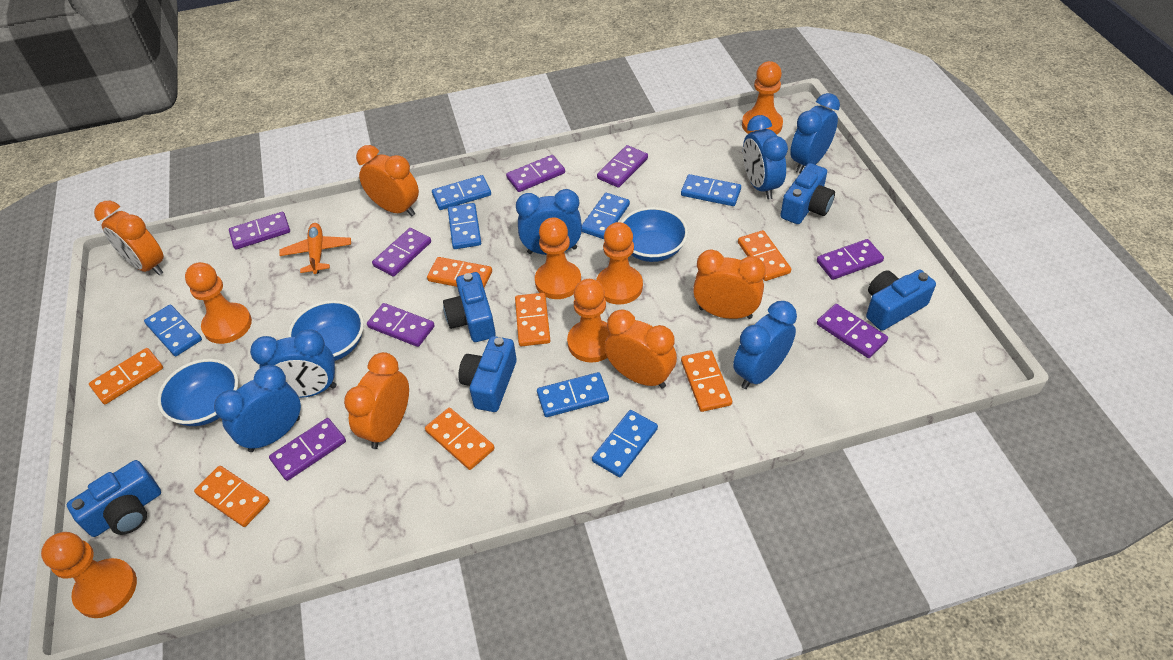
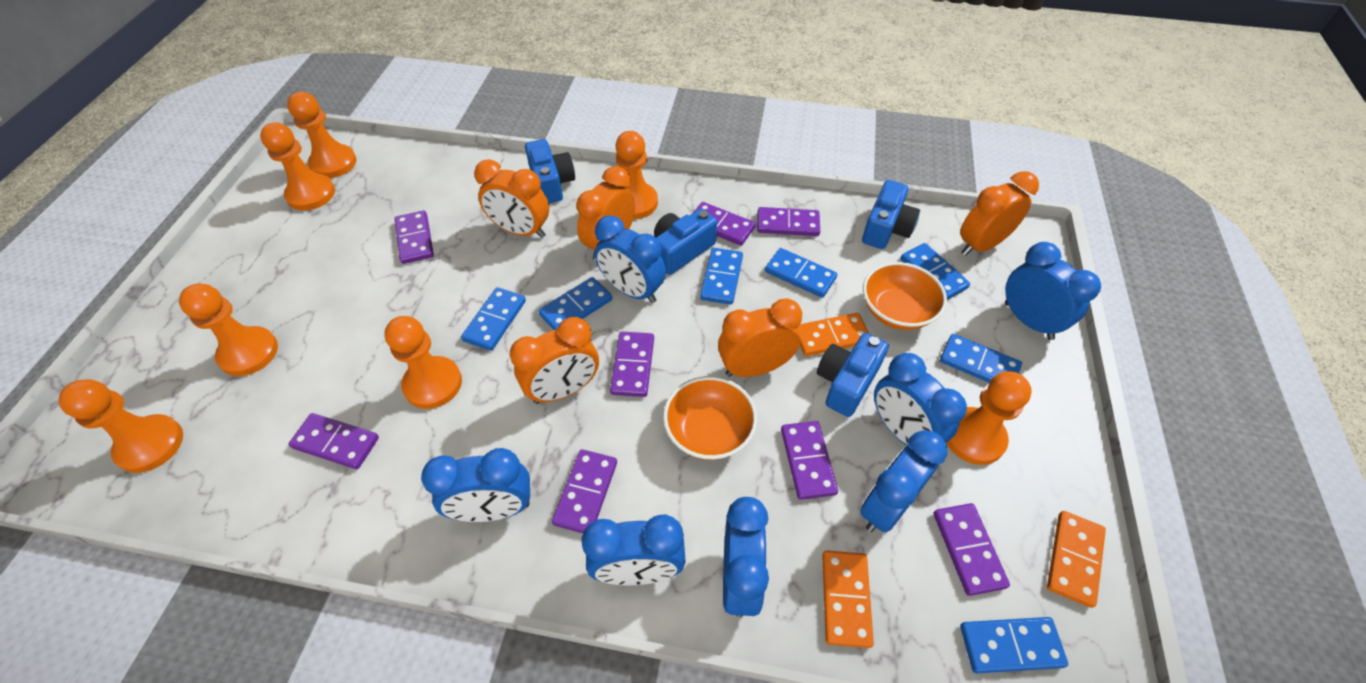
blue bowl: 3 -> 0
blue camera: 5 -> 4
blue clock: 6 -> 7
orange bowl: 0 -> 2
orange domino: 7 -> 3
orange pawn: 6 -> 7
orange plane: 1 -> 0

